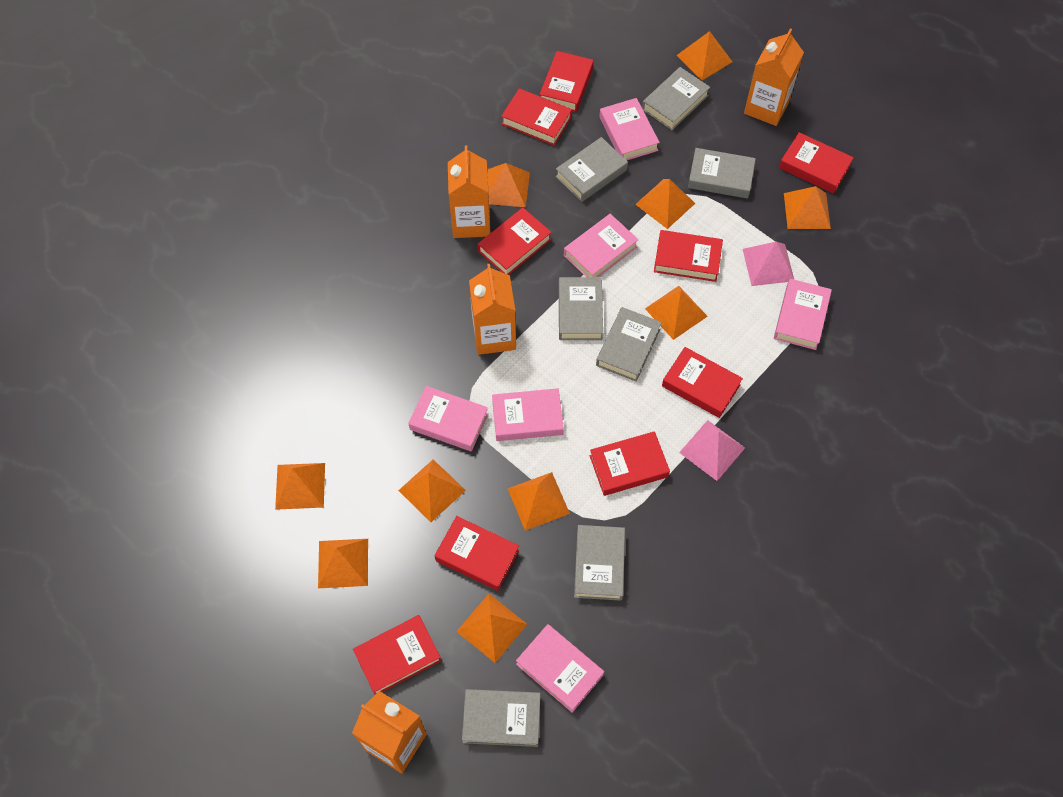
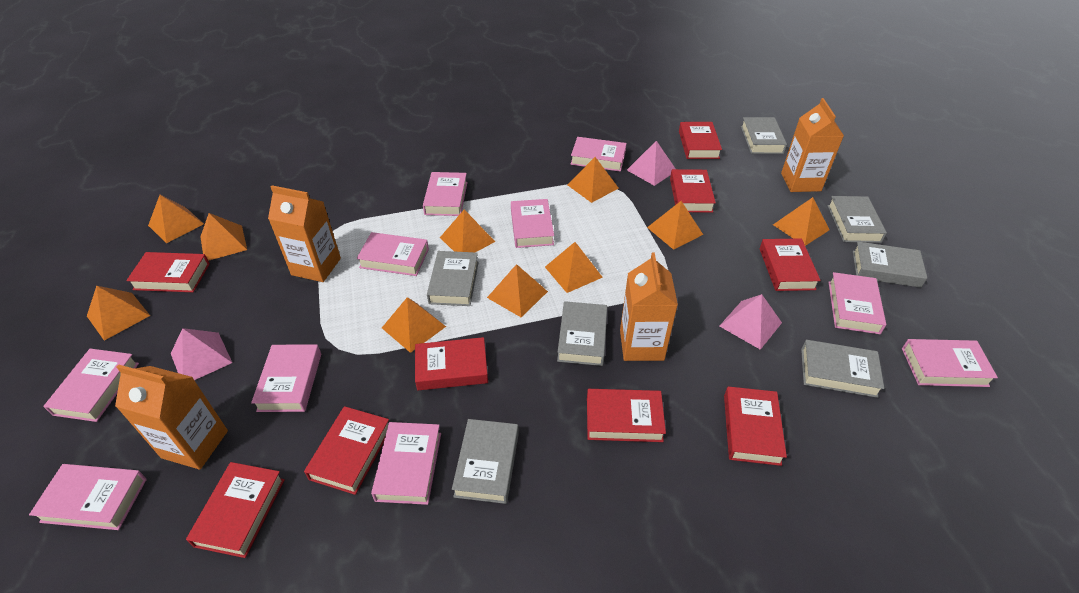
pink book: 6 -> 10
pink pyramid: 2 -> 3

